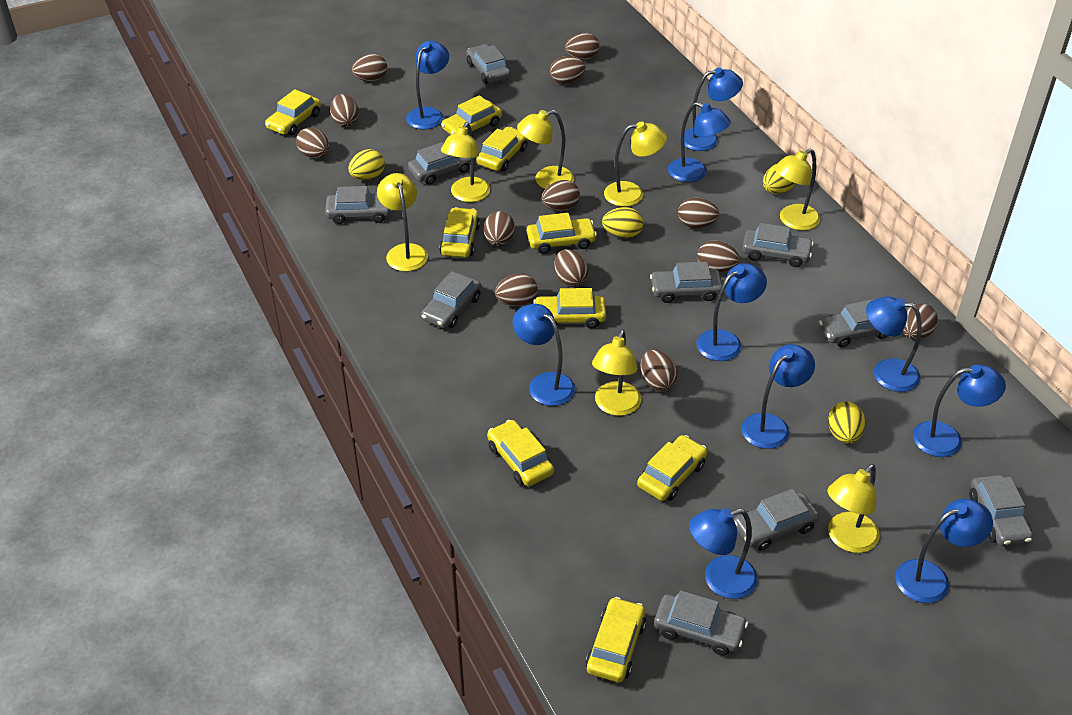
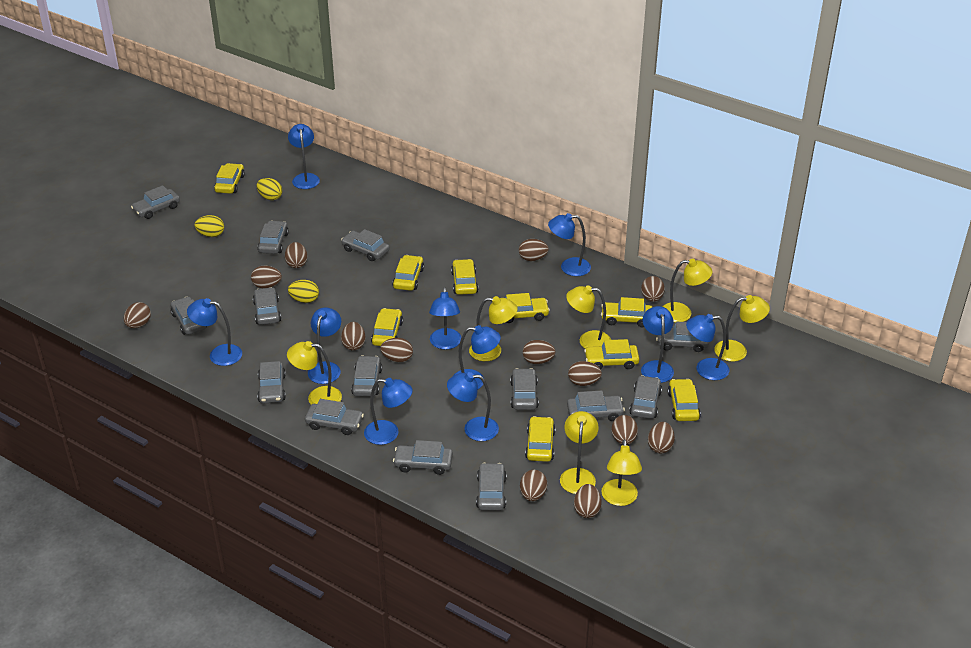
grey car: 10 -> 14
yellow egg: 4 -> 3

